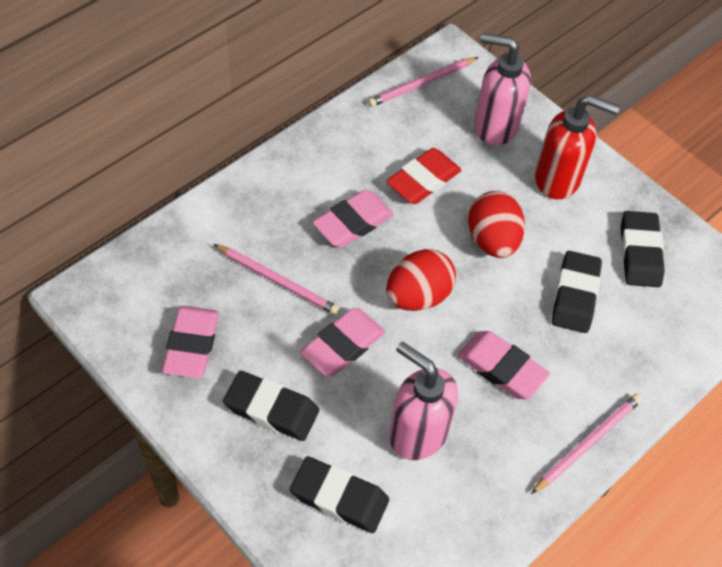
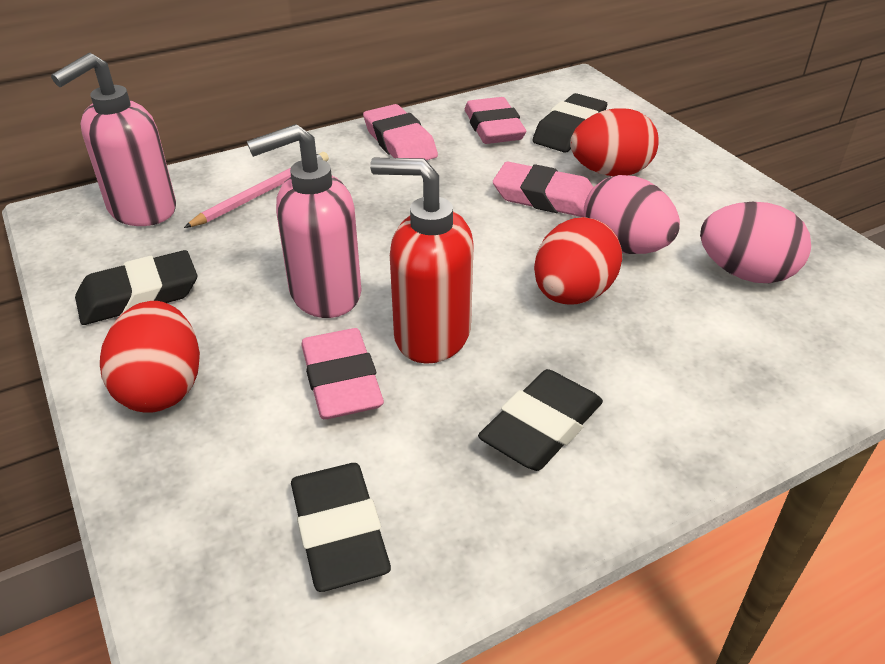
pink egg: 0 -> 2
pink pencil: 3 -> 1
red egg: 2 -> 3
red eraser: 1 -> 0

